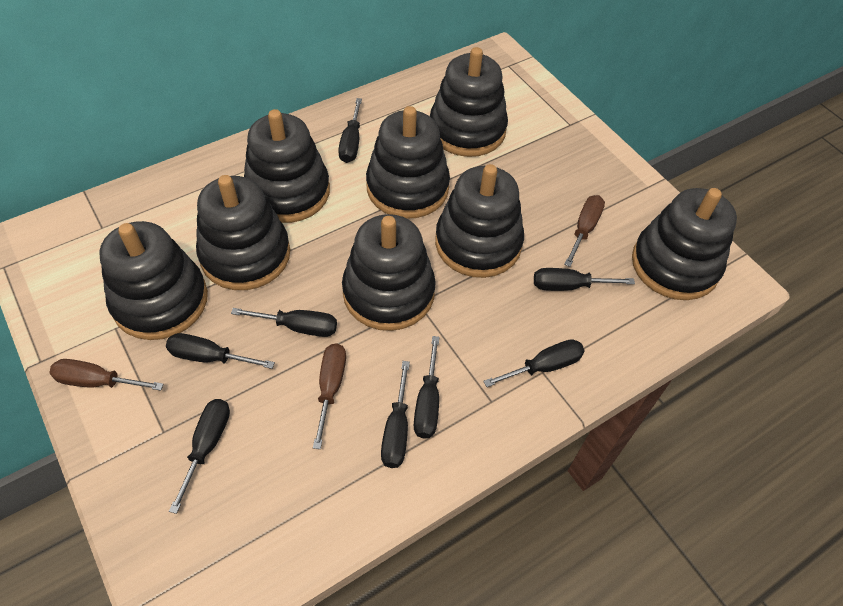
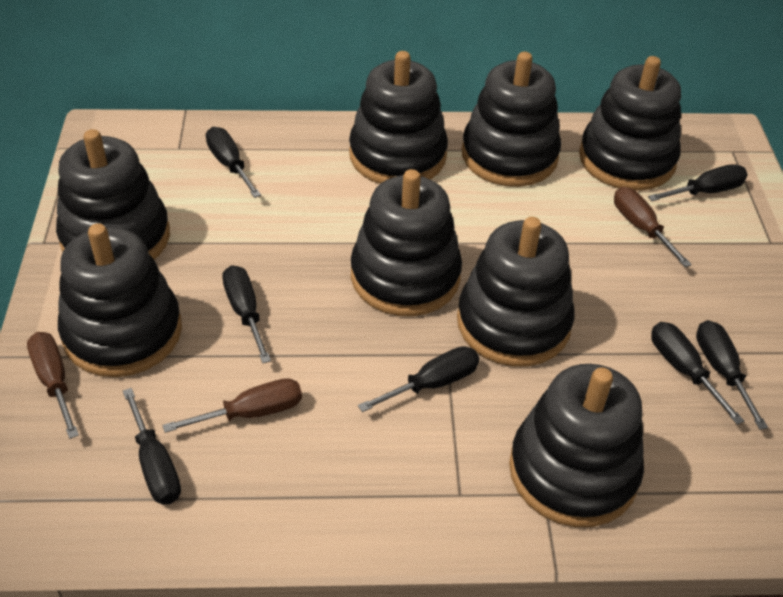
black screwdriver: 8 -> 7

